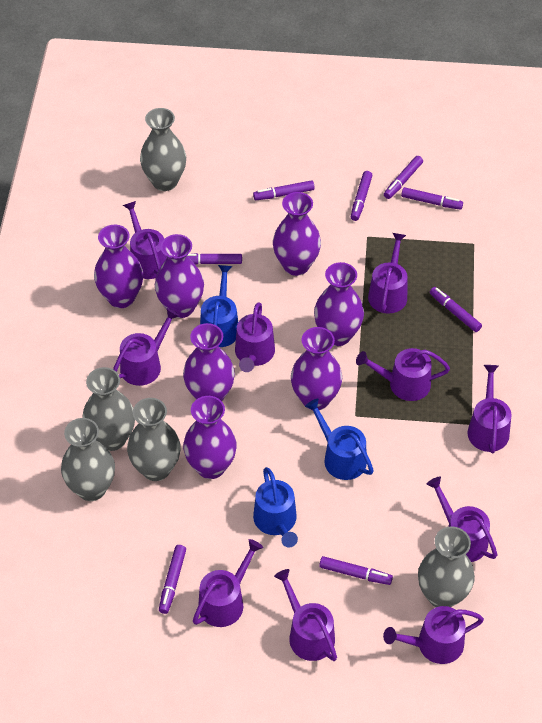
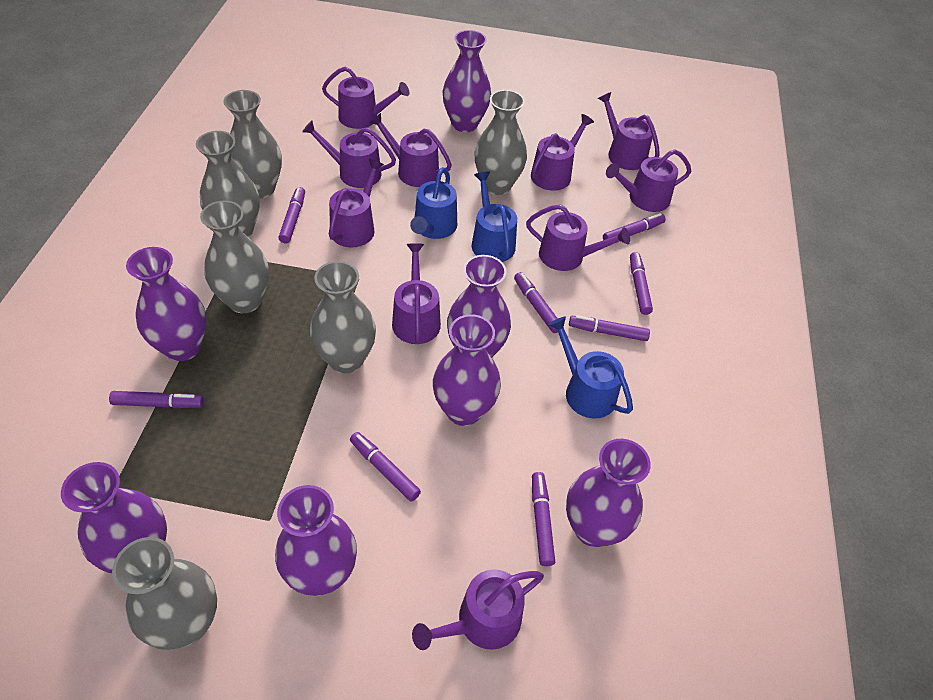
grey vase: 5 -> 6

